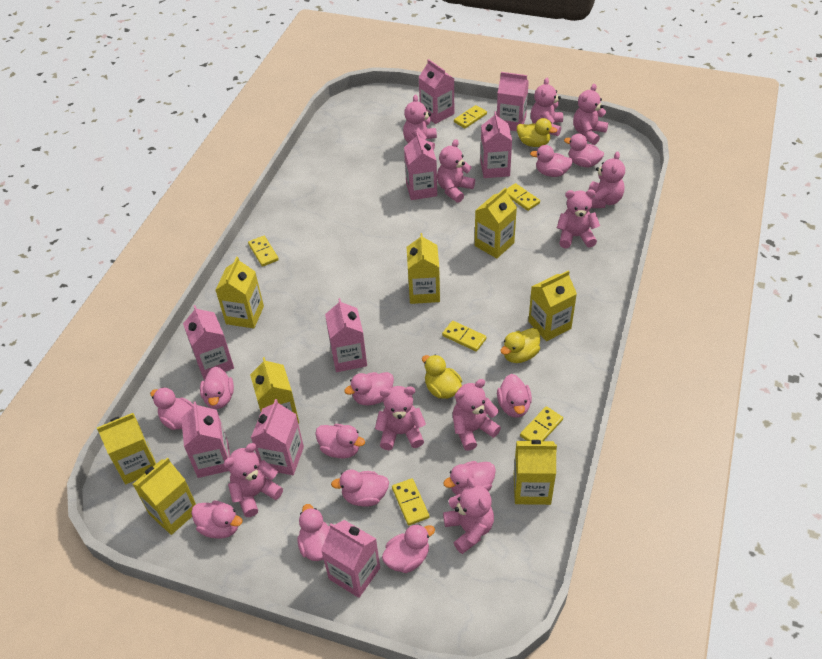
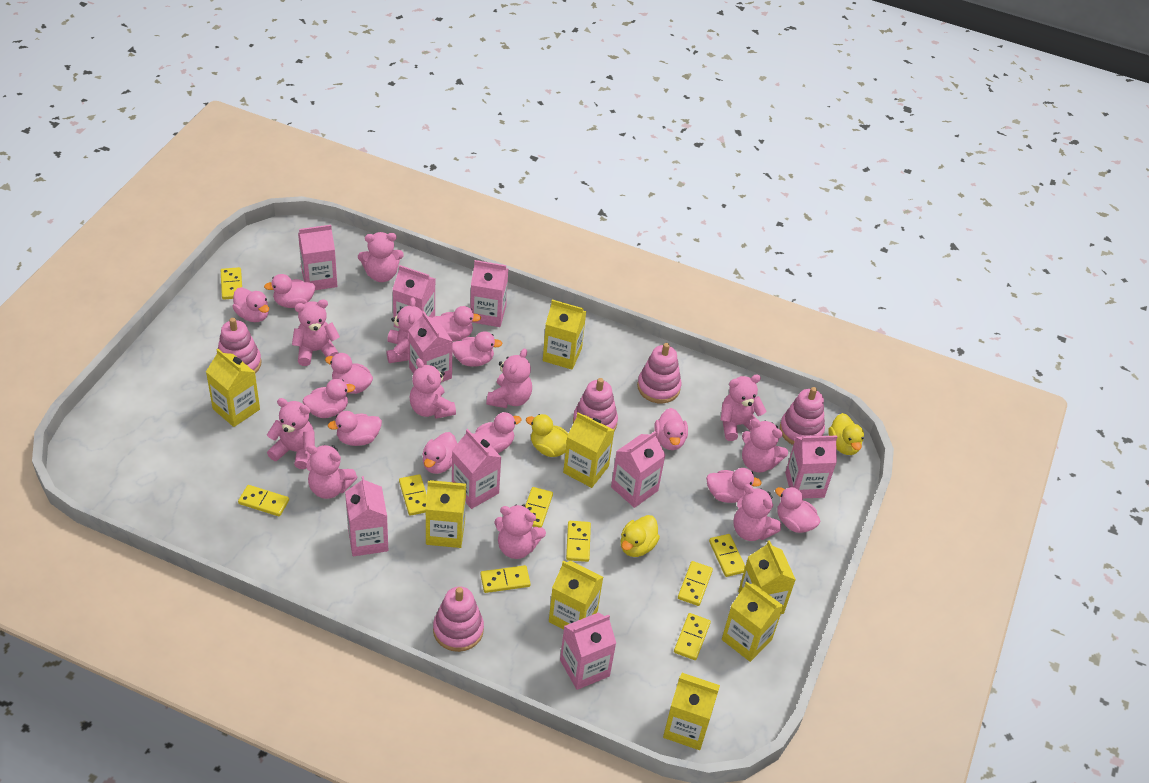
pink stacking toy: 0 -> 5
pink teddy bear: 10 -> 11
yellow domino: 6 -> 9

